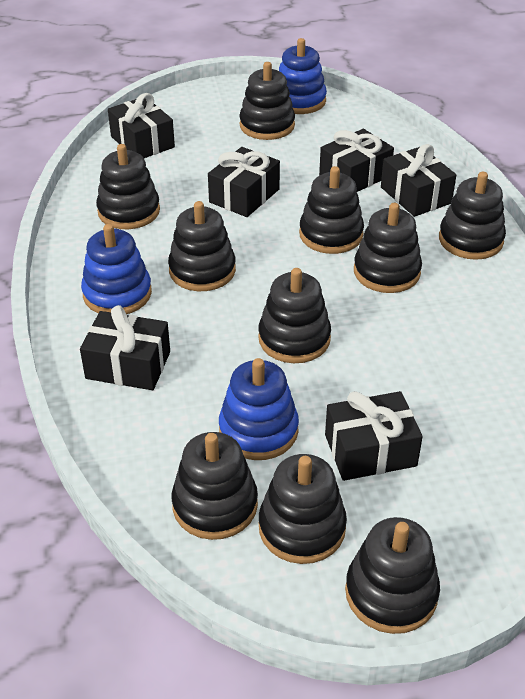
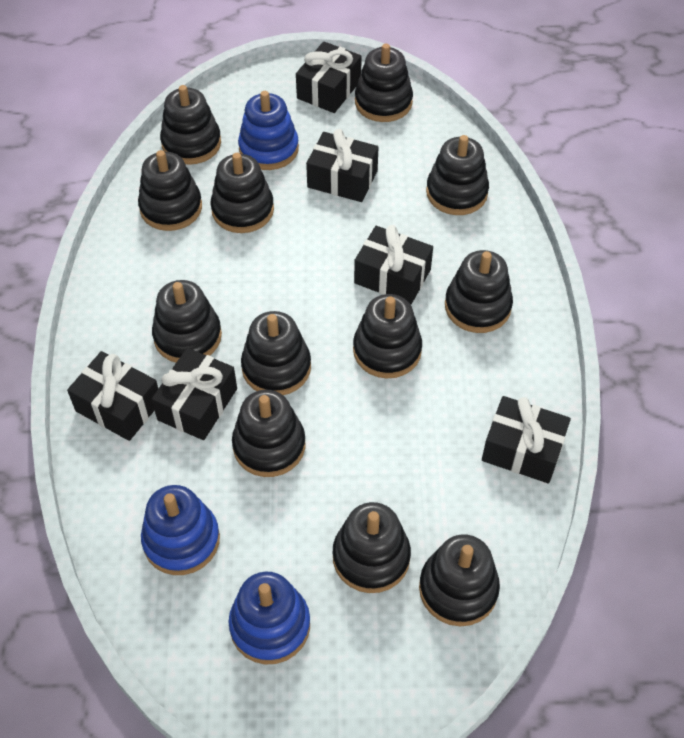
black stacking toy: 10 -> 12

